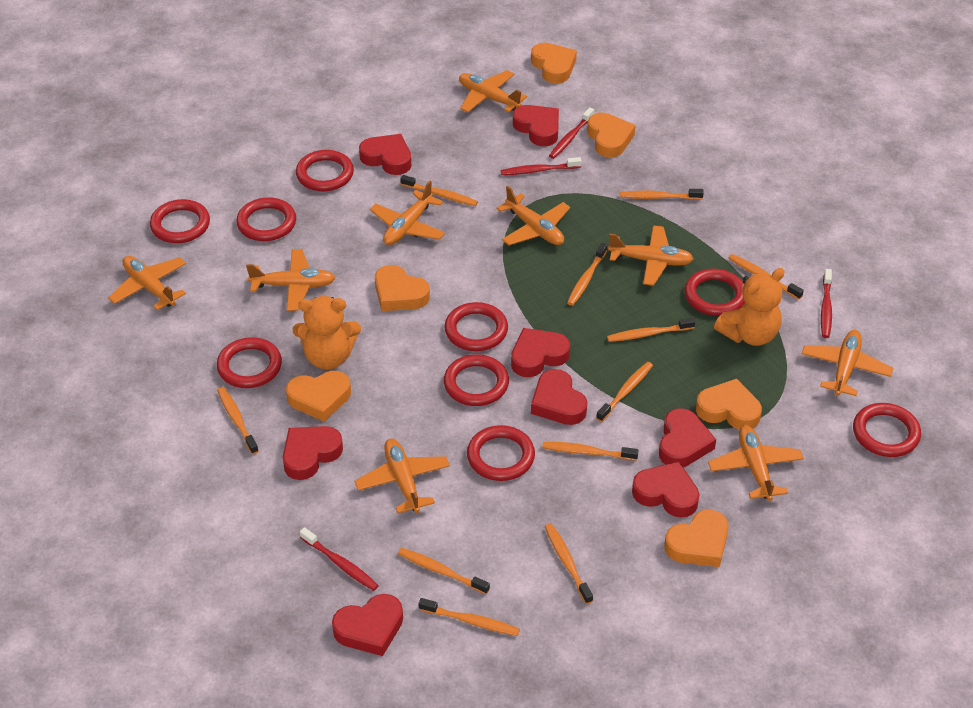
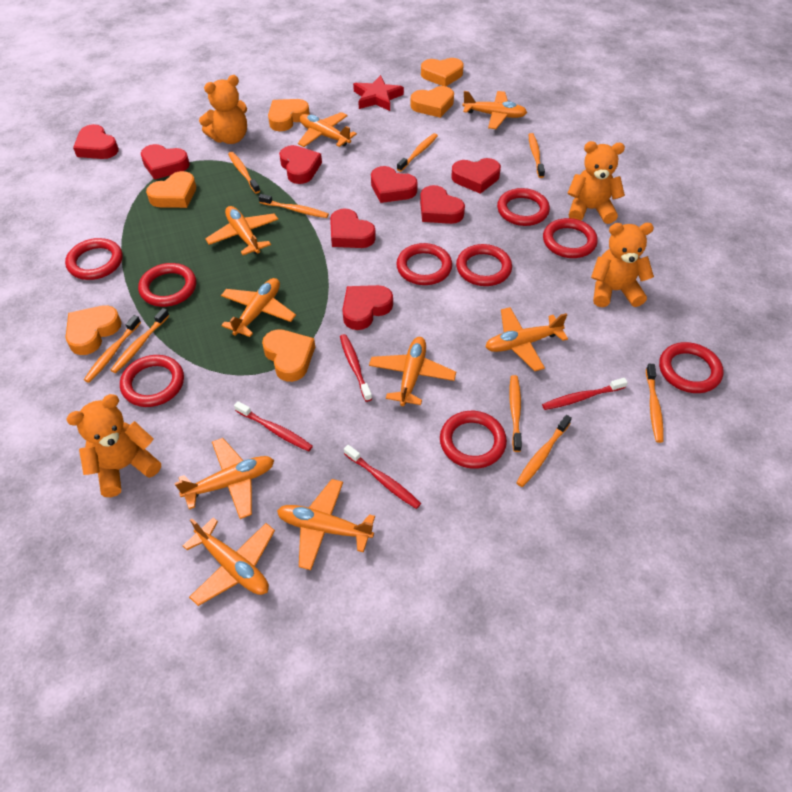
orange teddy bear: 2 -> 4
orange toothbrush: 11 -> 9
red star: 0 -> 1

